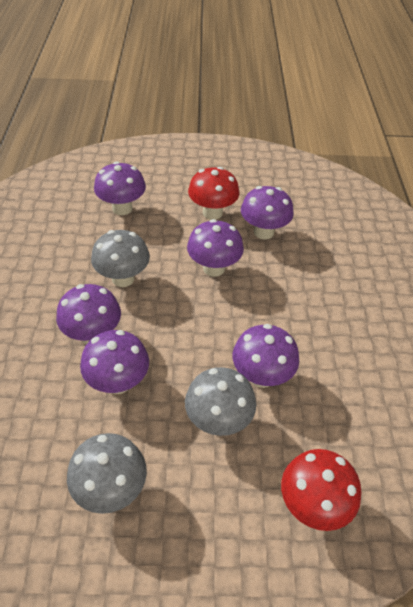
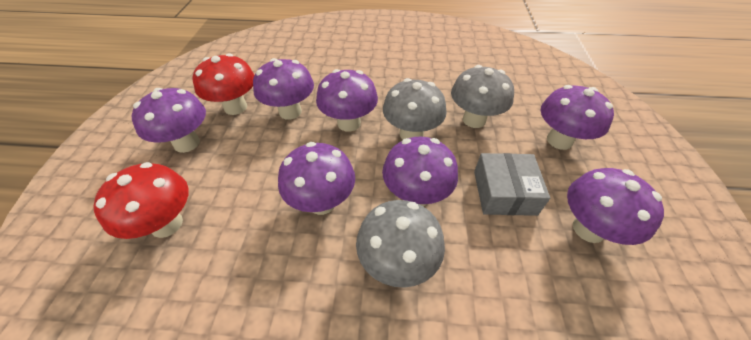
grey box: 0 -> 1
purple mushroom: 6 -> 7

